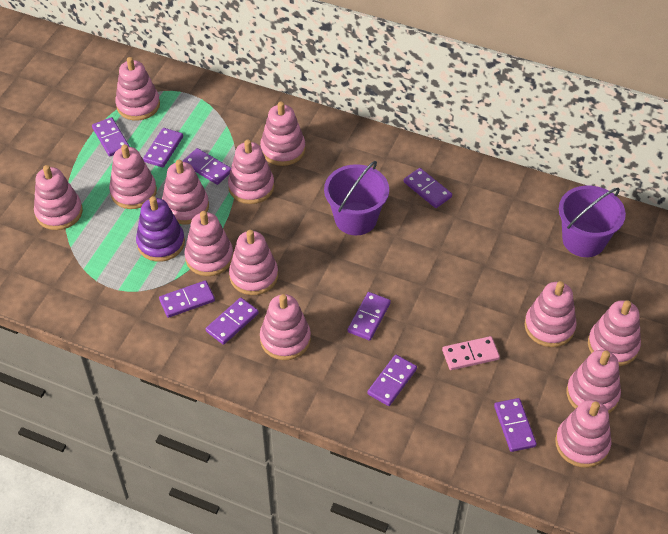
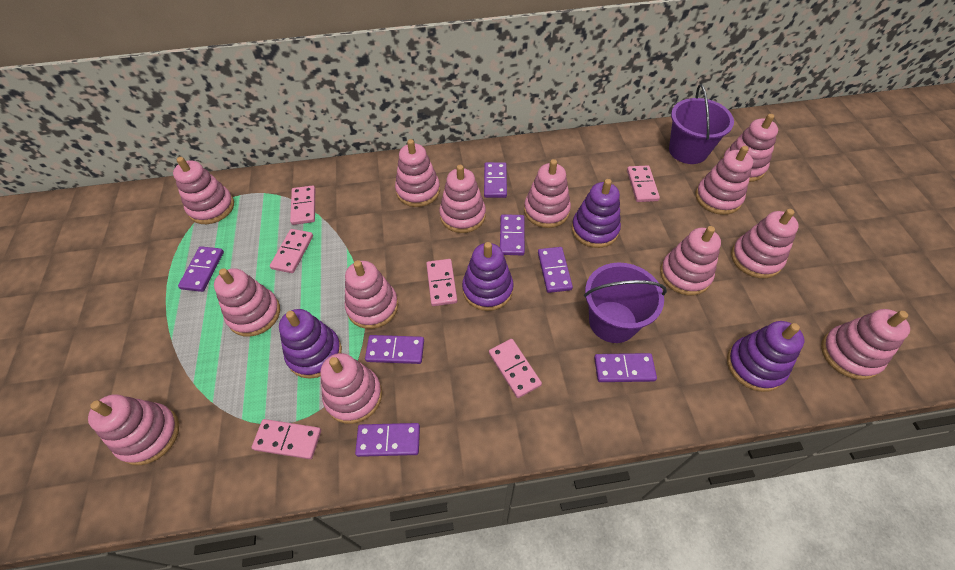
pink domino: 1 -> 6
purple domino: 9 -> 7
purple stacking toy: 1 -> 4

